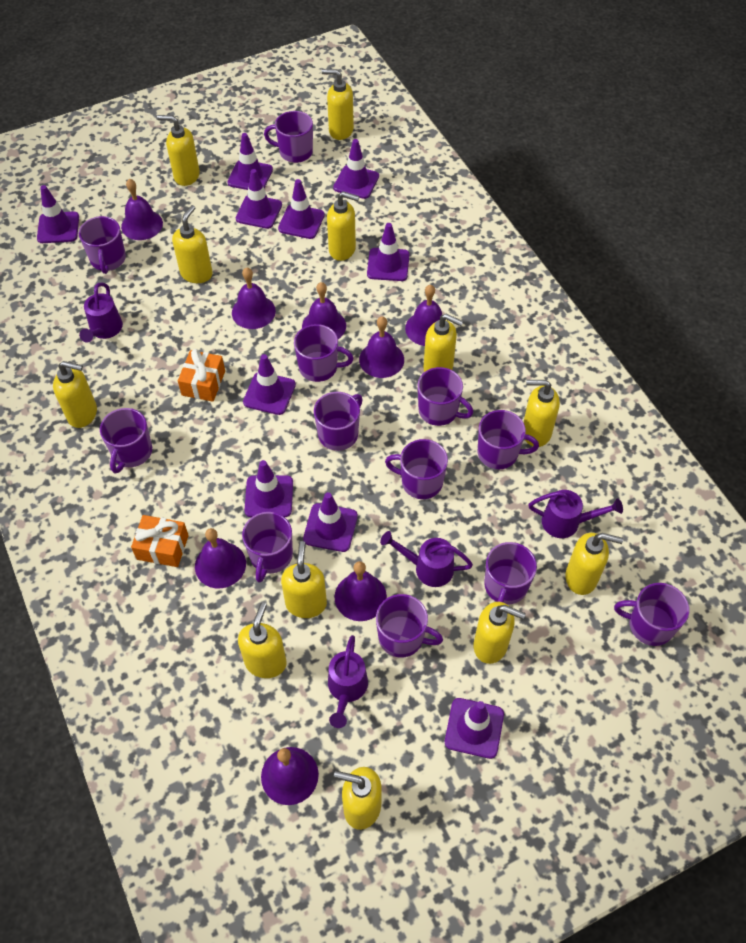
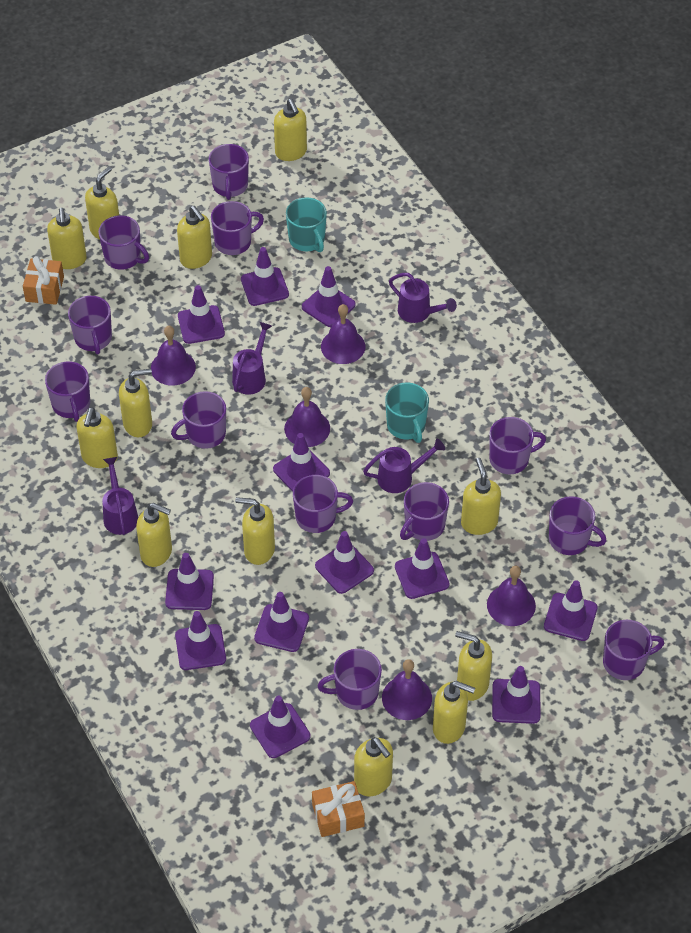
purple bell: 8 -> 5
purple traffic cone: 10 -> 12
turquoise mug: 0 -> 2

